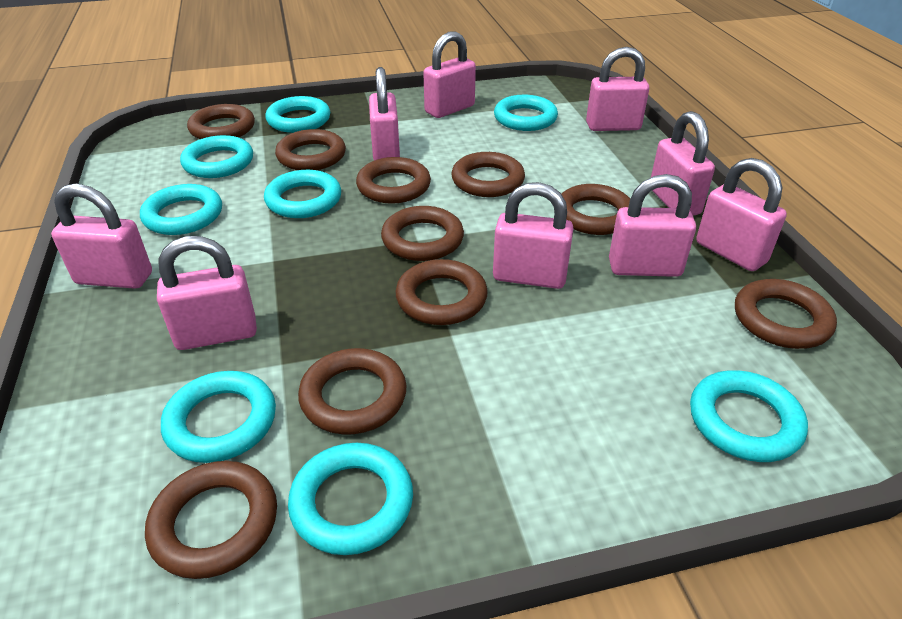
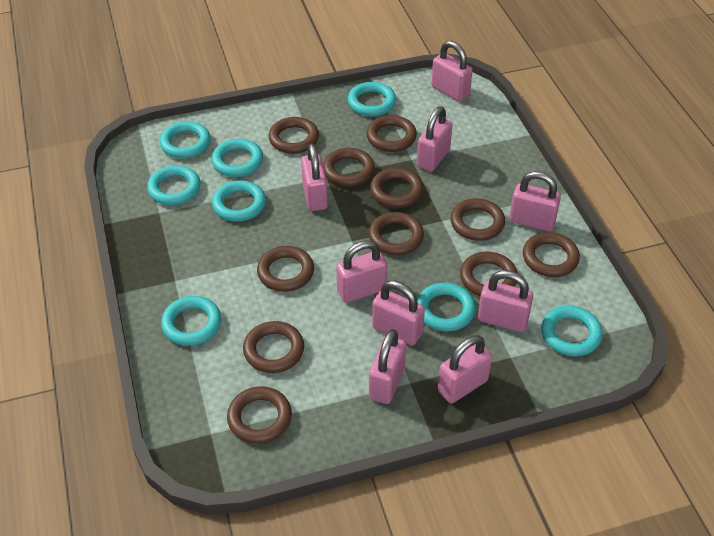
brown ring: 10 -> 11

